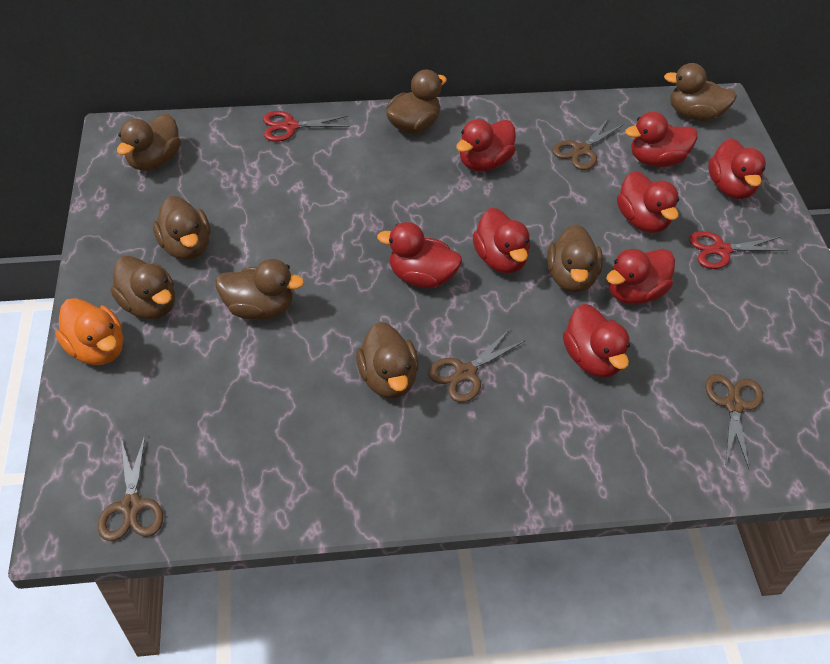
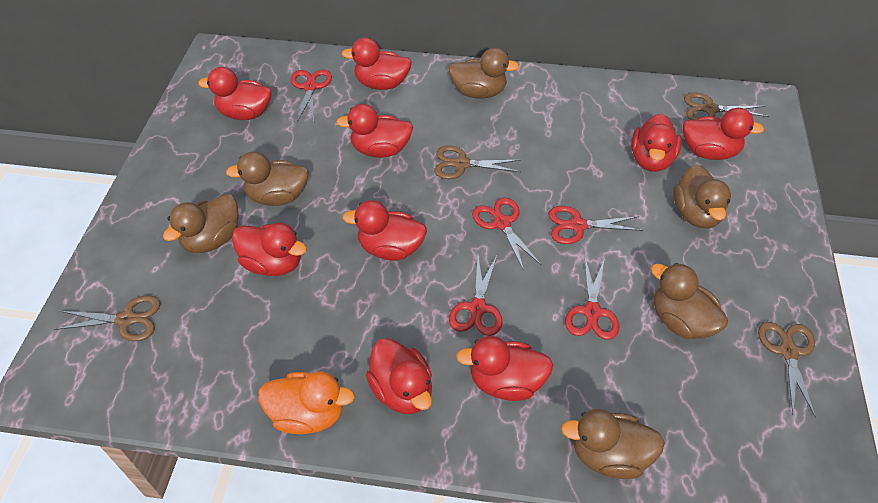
brown duck: 8 -> 6
red duck: 8 -> 9
red scissors: 2 -> 5

